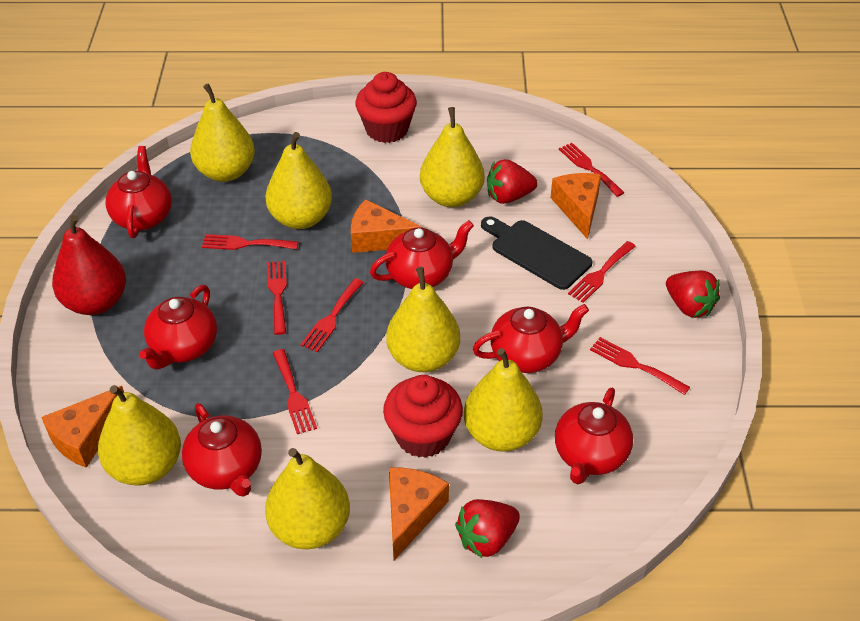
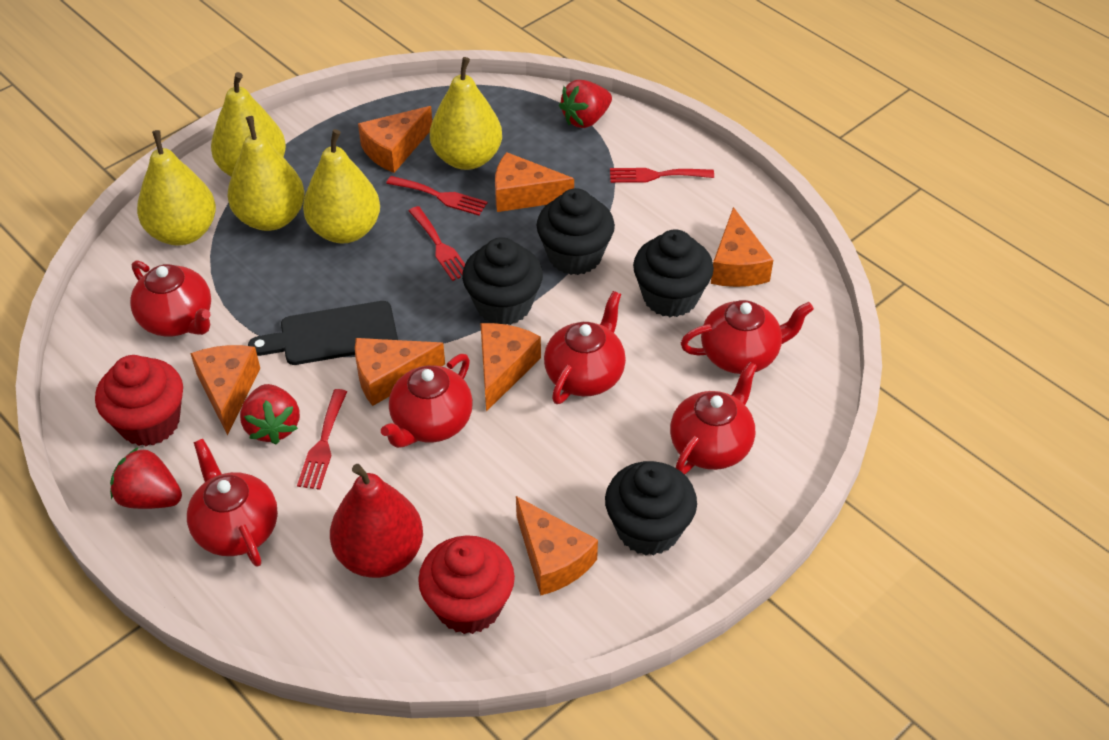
black cupcake: 0 -> 4
orange cheese: 4 -> 7
red fork: 7 -> 4
yellow pear: 7 -> 5

